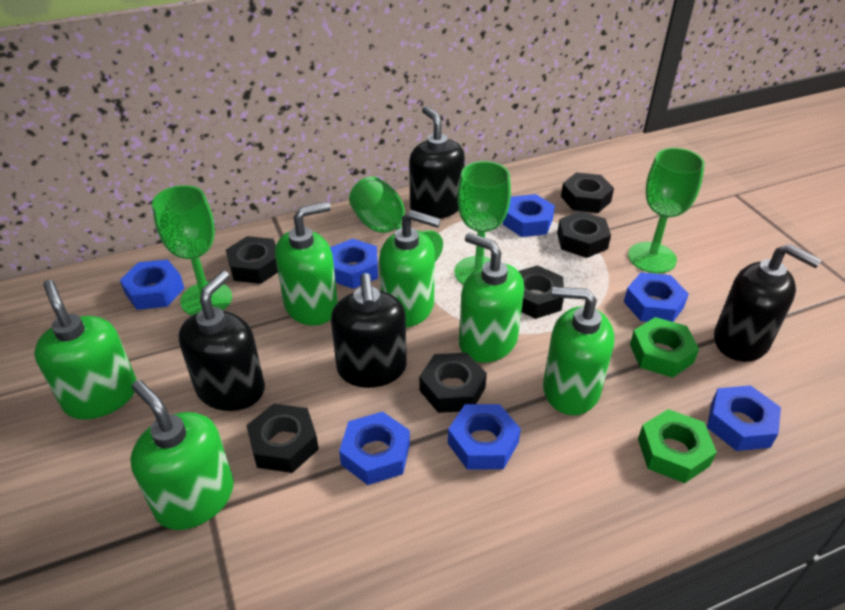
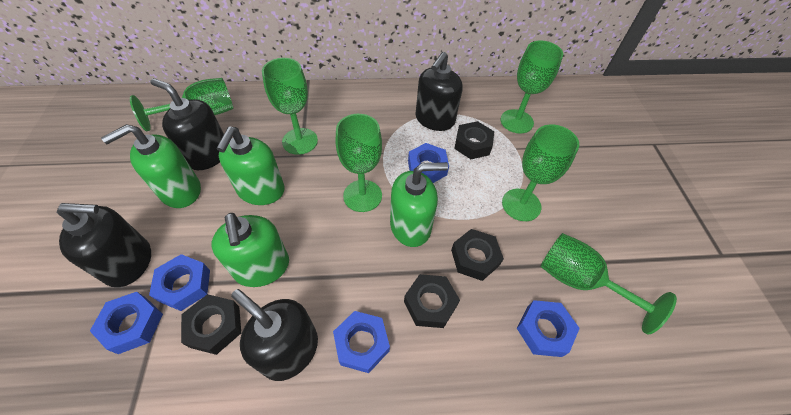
black nut: 6 -> 4
blue nut: 7 -> 5
green goblet: 4 -> 6
green nut: 2 -> 0
green soap dispenser: 6 -> 4

